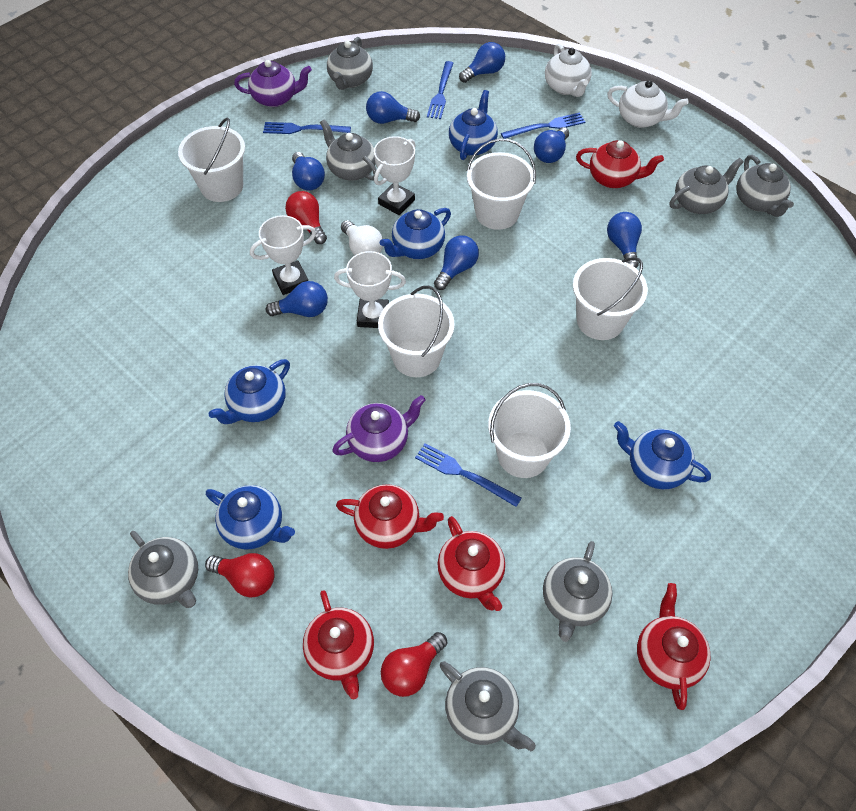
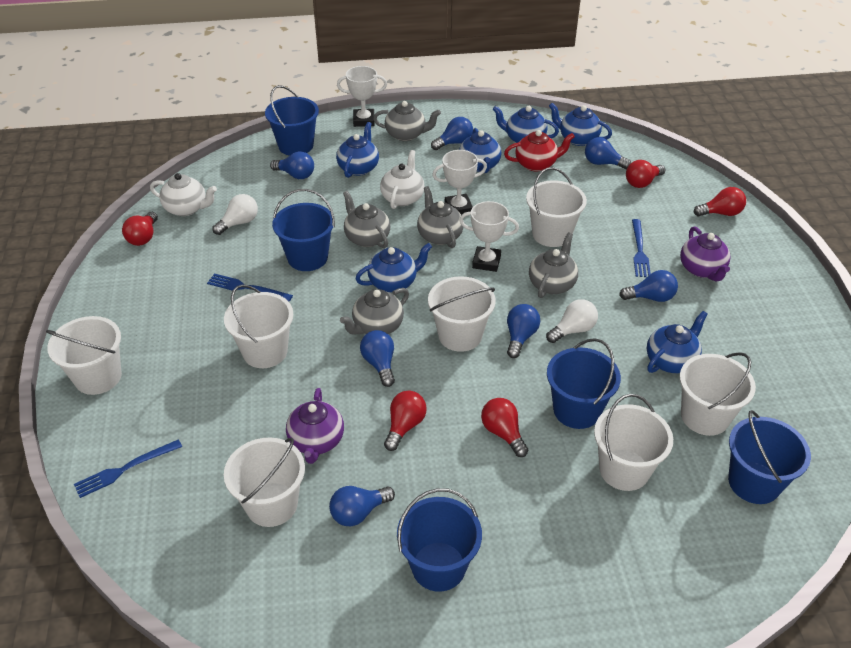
blue bucket: 0 -> 5
blue fork: 4 -> 3
blue teapot: 5 -> 6
grey teapot: 7 -> 5
red light bulb: 3 -> 5
red teapot: 5 -> 1
white bucket: 5 -> 7
white light bulb: 1 -> 2

